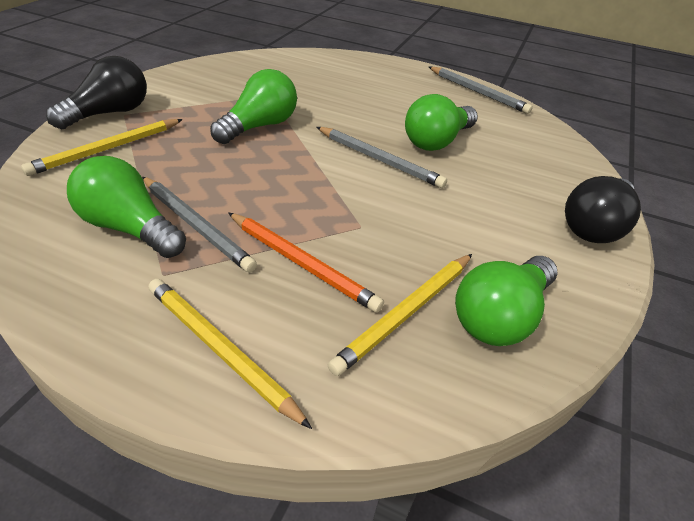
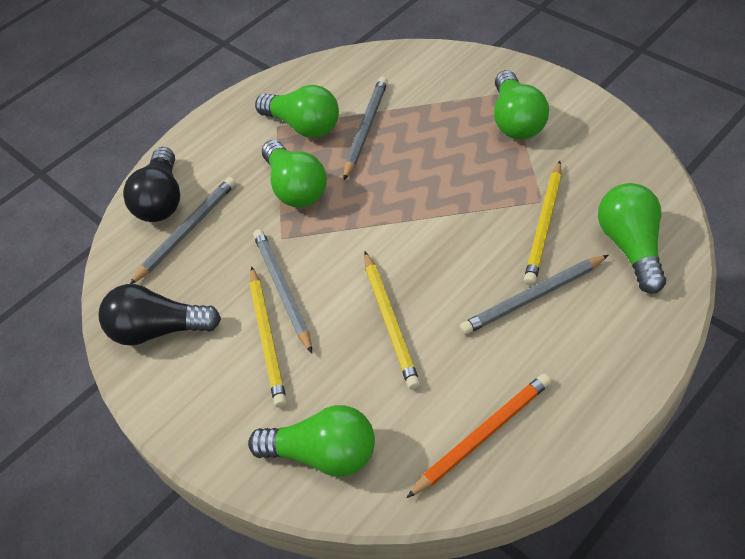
green light bulb: 4 -> 5
grey pencil: 3 -> 4

